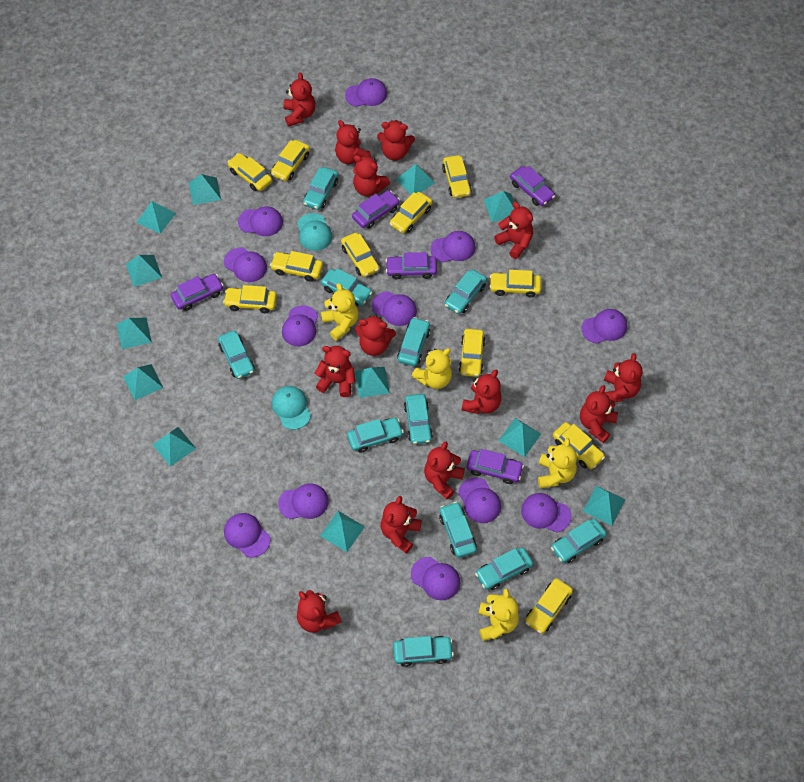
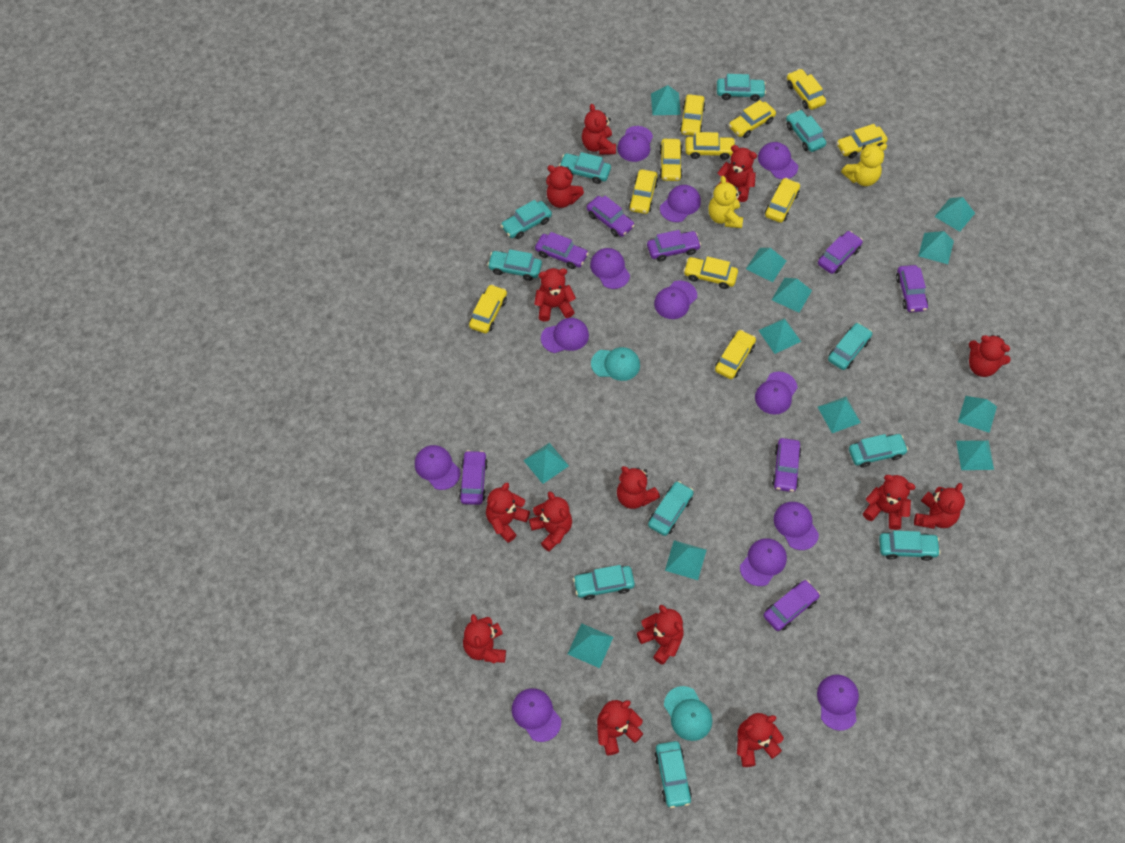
purple car: 5 -> 8
red teddy bear: 13 -> 14
yellow teddy bear: 4 -> 2

